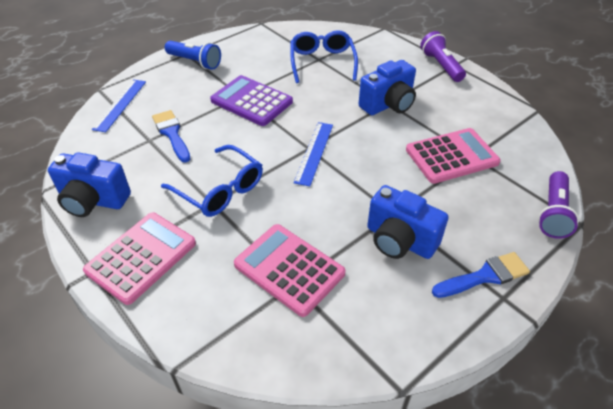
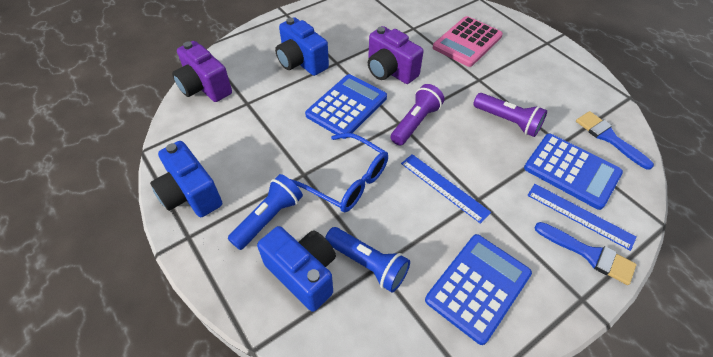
blue calculator: 0 -> 3
blue flashlight: 1 -> 2
blue glasses: 2 -> 1
pink calculator: 3 -> 1
purple calculator: 1 -> 0
purple camera: 0 -> 2

